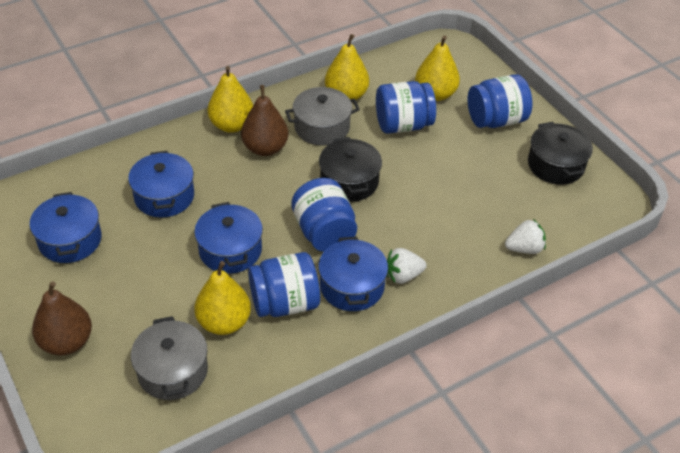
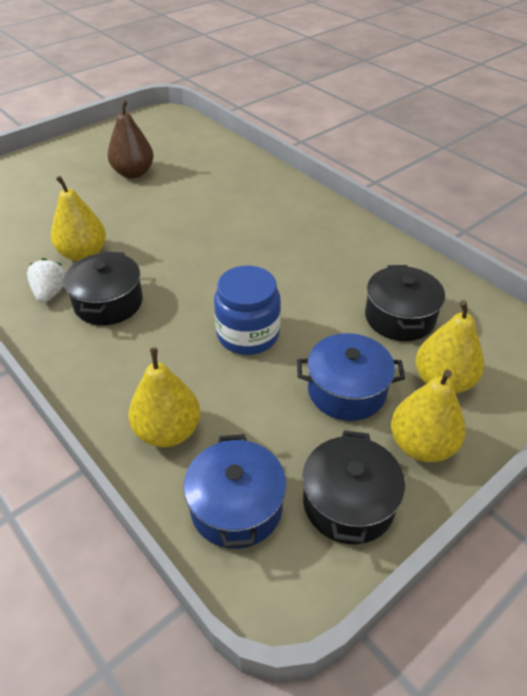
black pot: 2 -> 3
blue jar: 4 -> 1
blue pot: 4 -> 2
brown pear: 2 -> 1
grey pot: 2 -> 0
white strawberry: 2 -> 1

